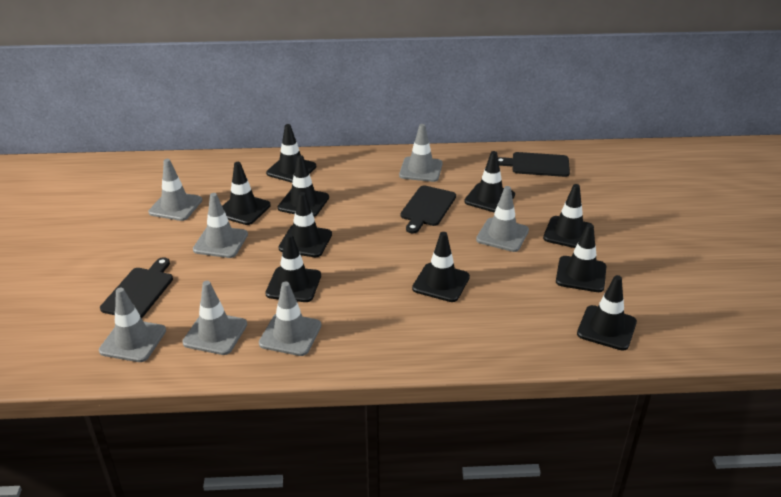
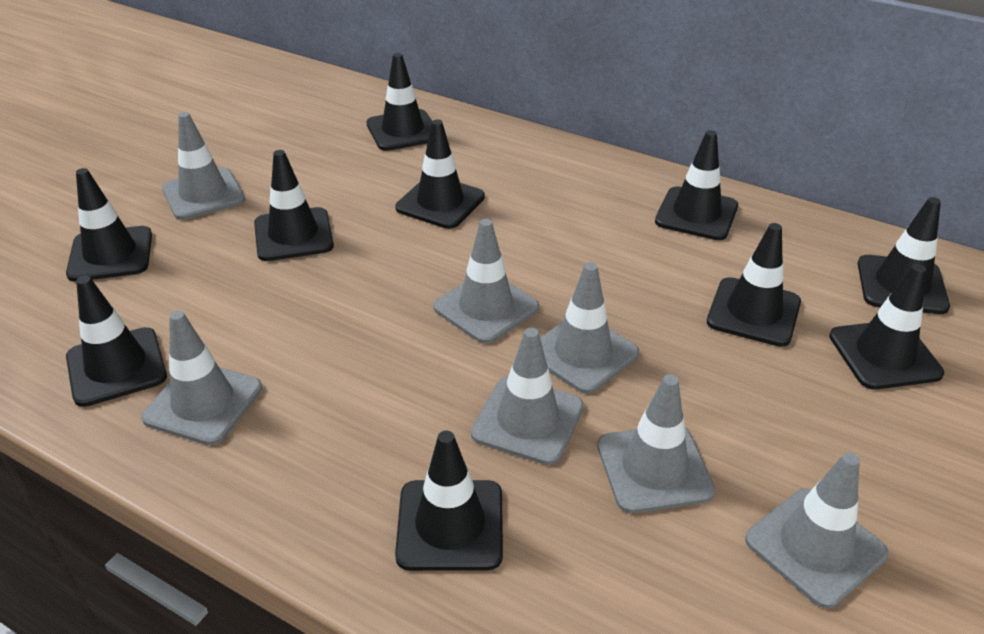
black cutting board: 3 -> 0

